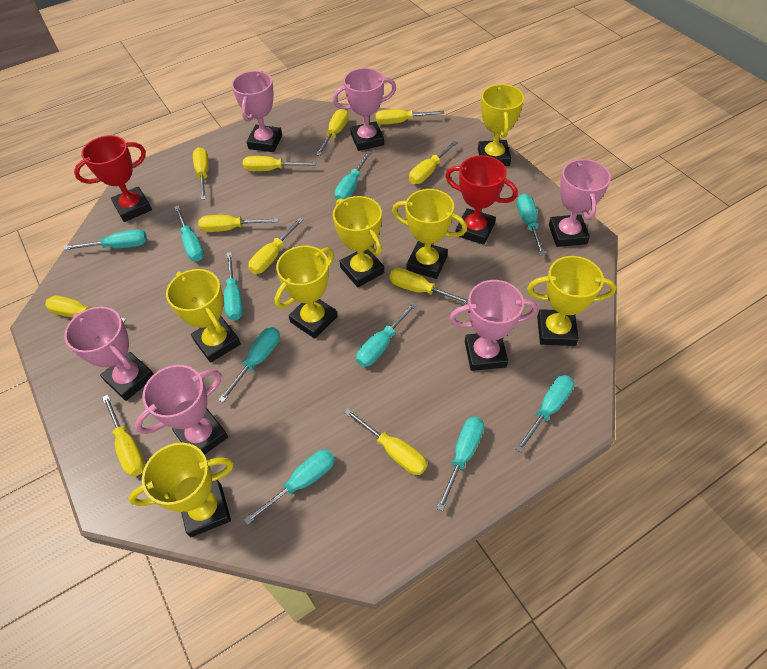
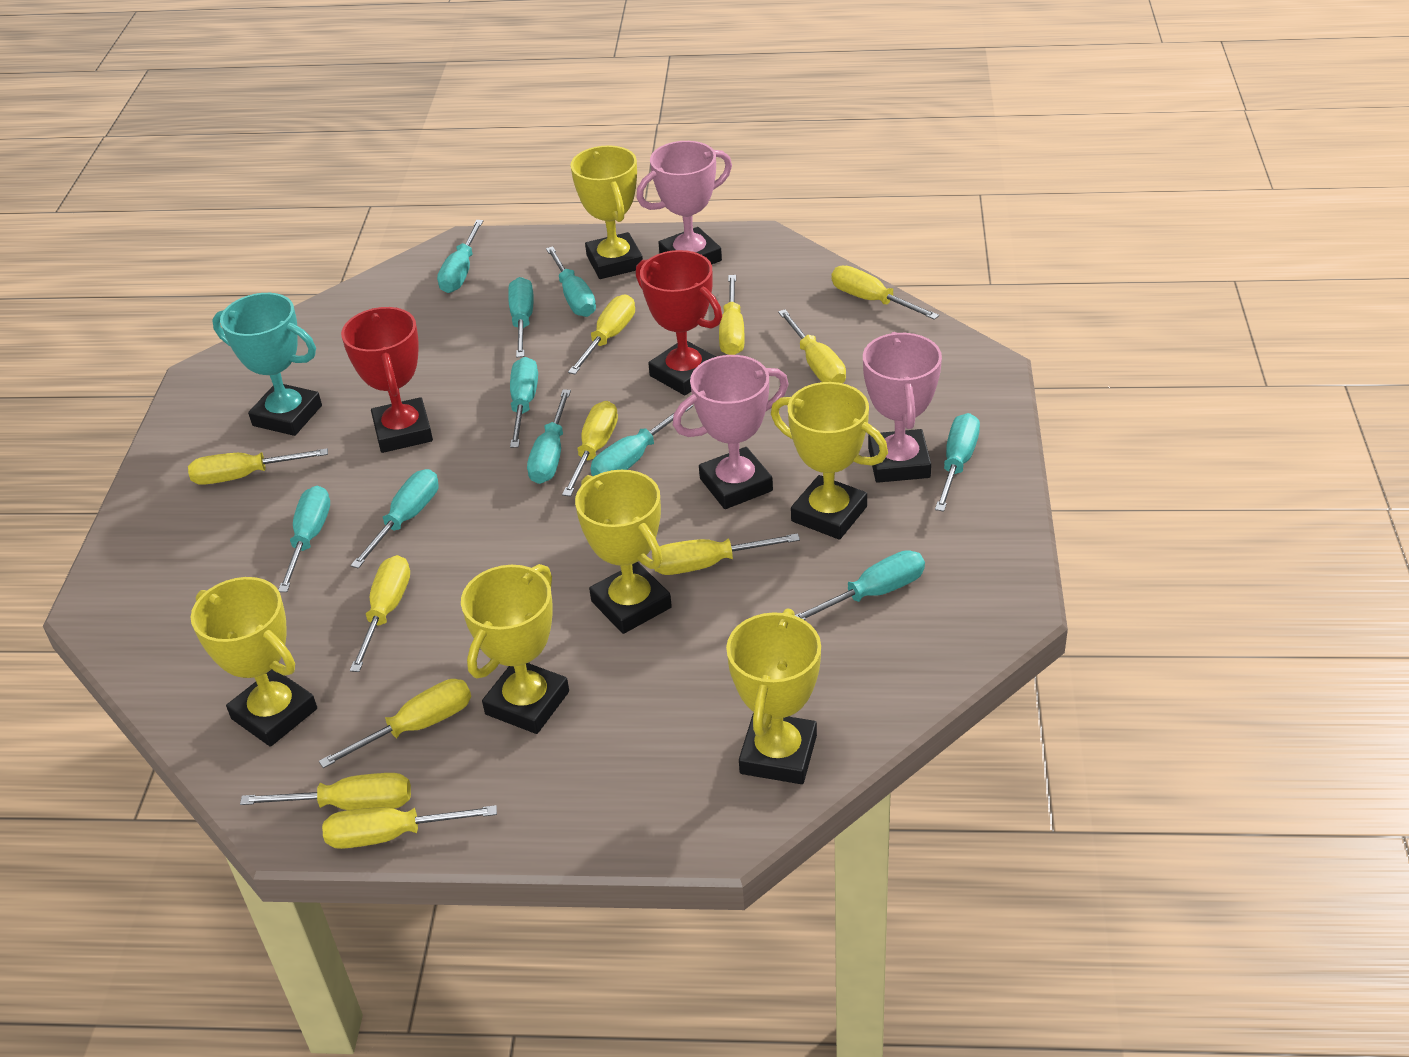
pink trophy: 6 -> 3
turquoise trophy: 0 -> 1
yellow trophy: 7 -> 6

